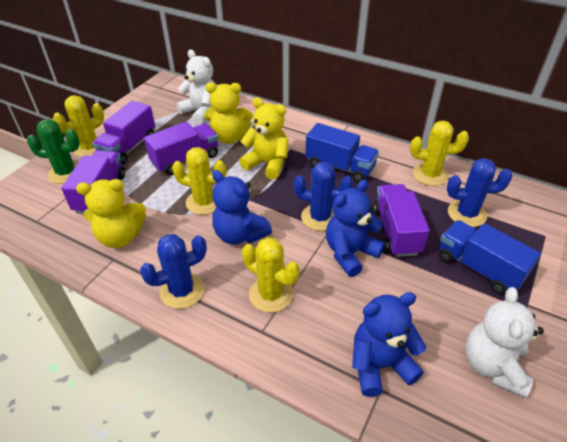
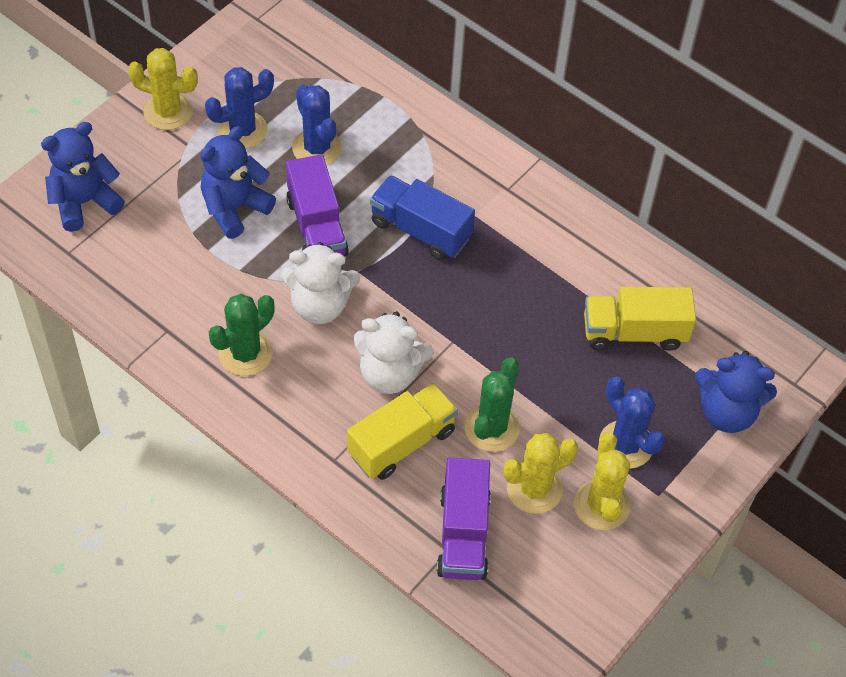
blue truck: 2 -> 1
green cactus: 1 -> 2
purple truck: 4 -> 2
yellow cactus: 4 -> 3
yellow teddy bear: 3 -> 0
yellow truck: 0 -> 2

